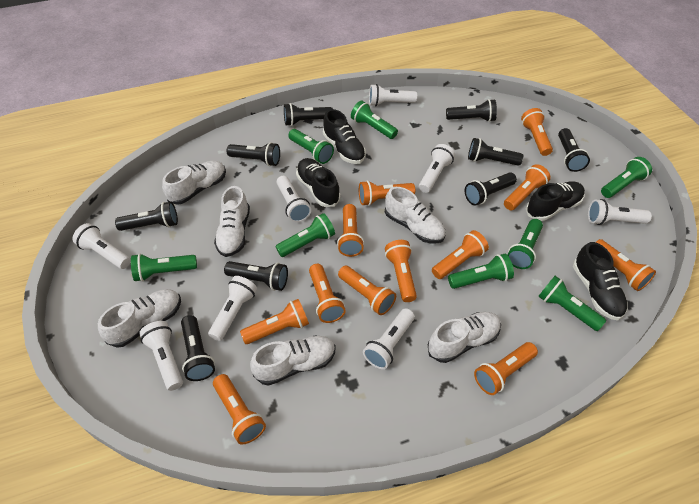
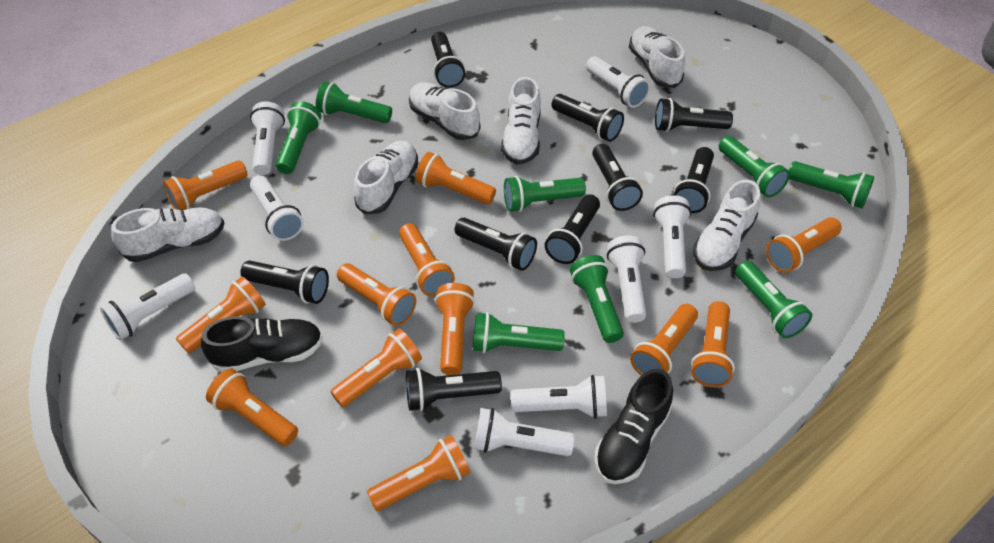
black shoe: 4 -> 2

